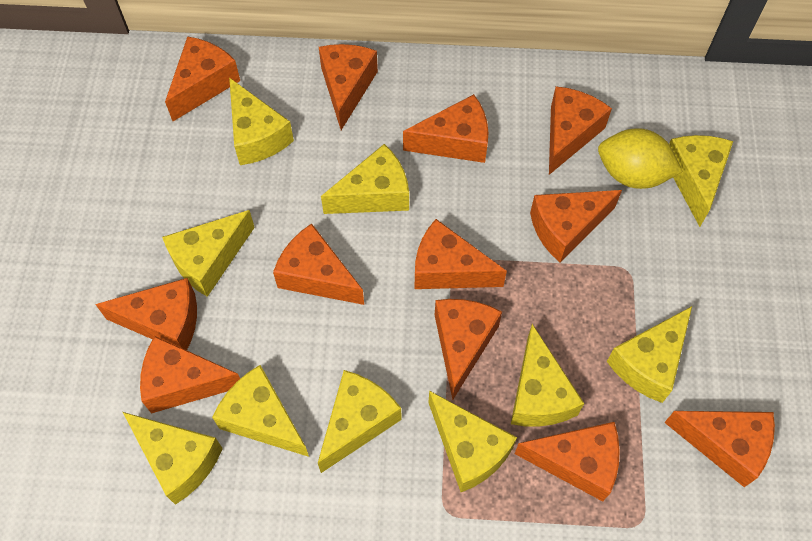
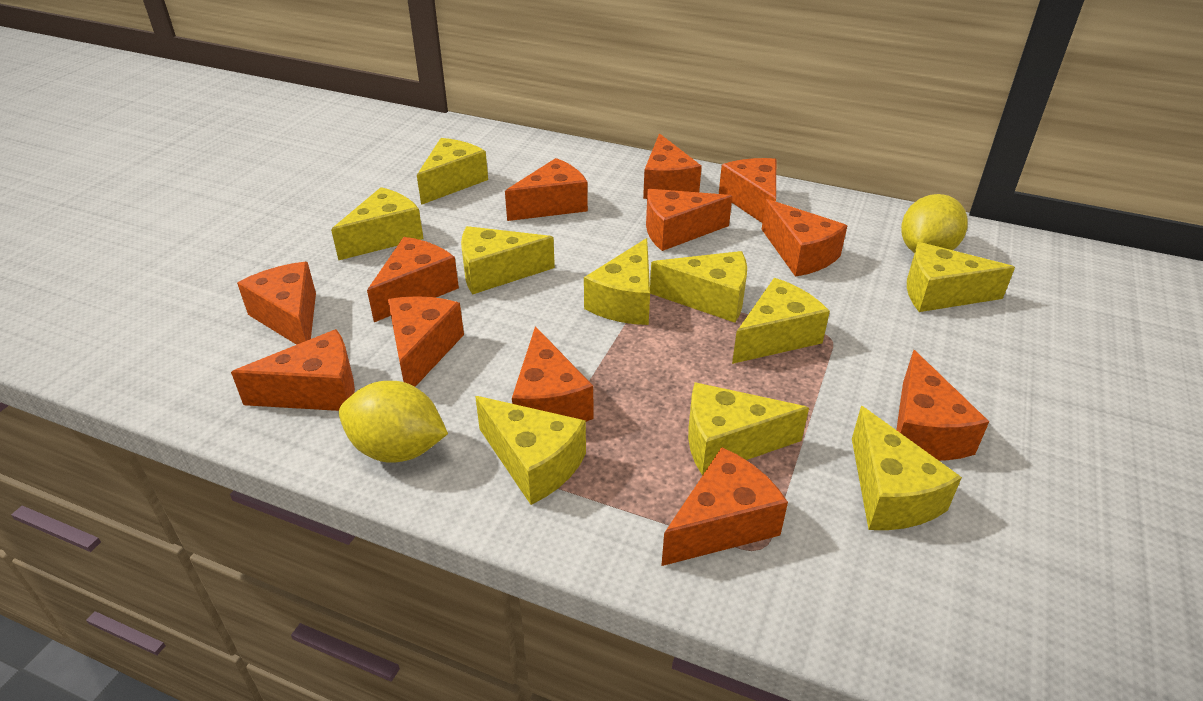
yellow lemon: 1 -> 2

